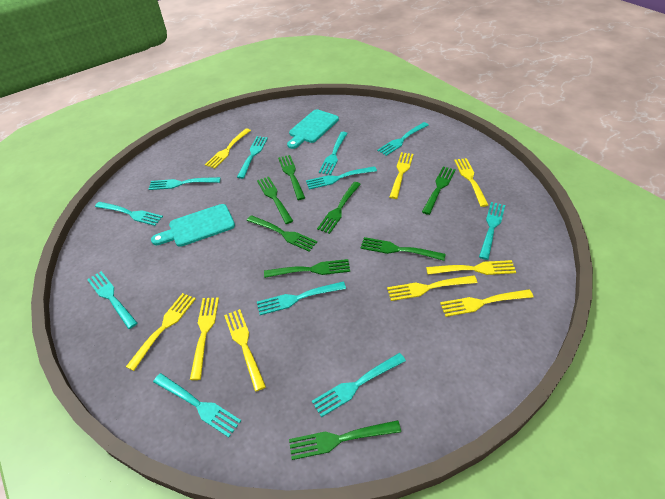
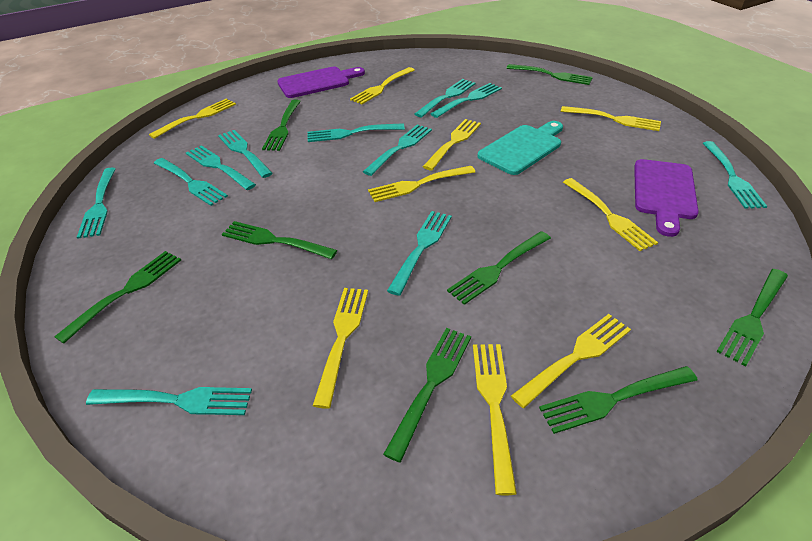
purple cutting board: 0 -> 2
turquoise cutting board: 2 -> 1

